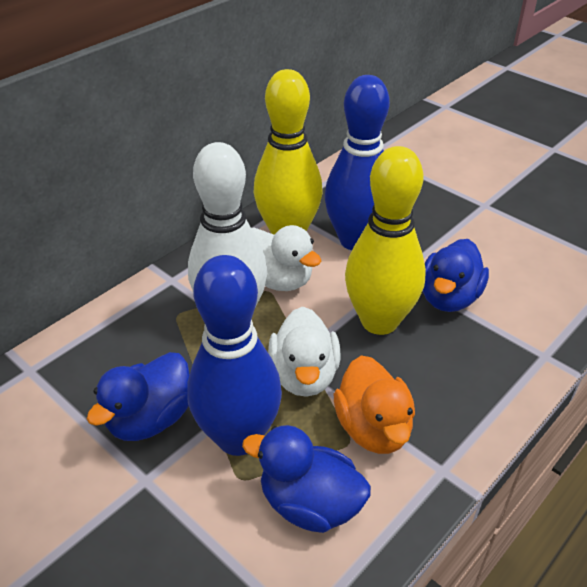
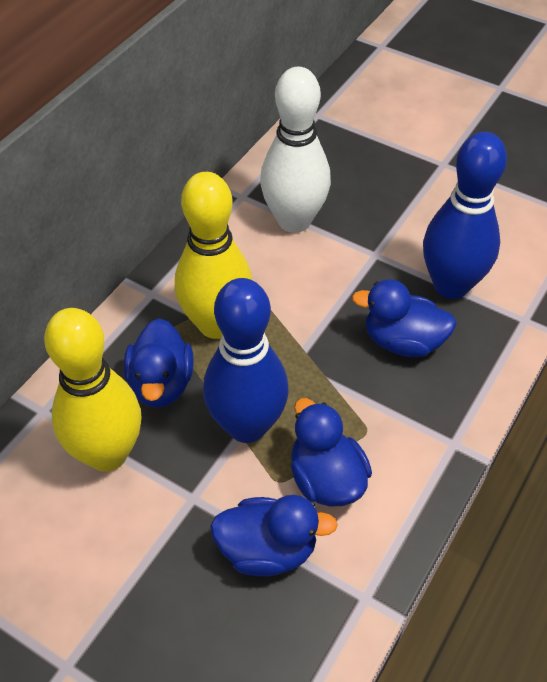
blue duck: 3 -> 4
orange duck: 1 -> 0
white duck: 2 -> 0

